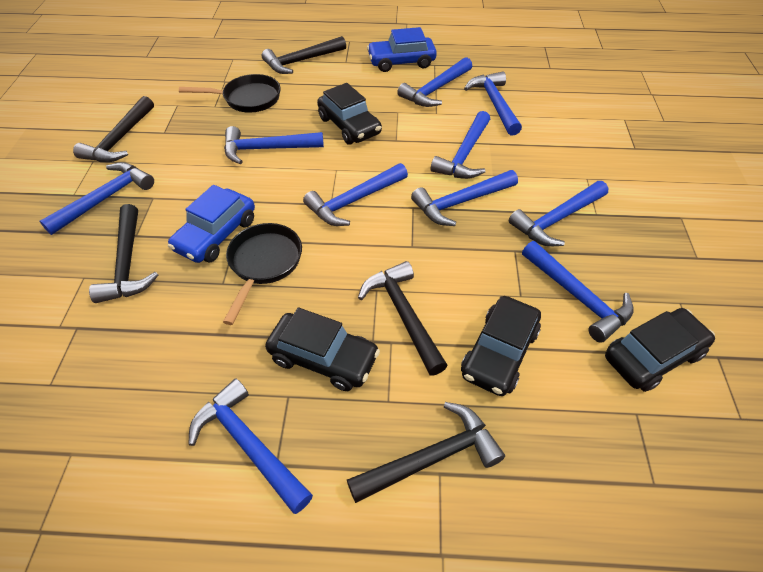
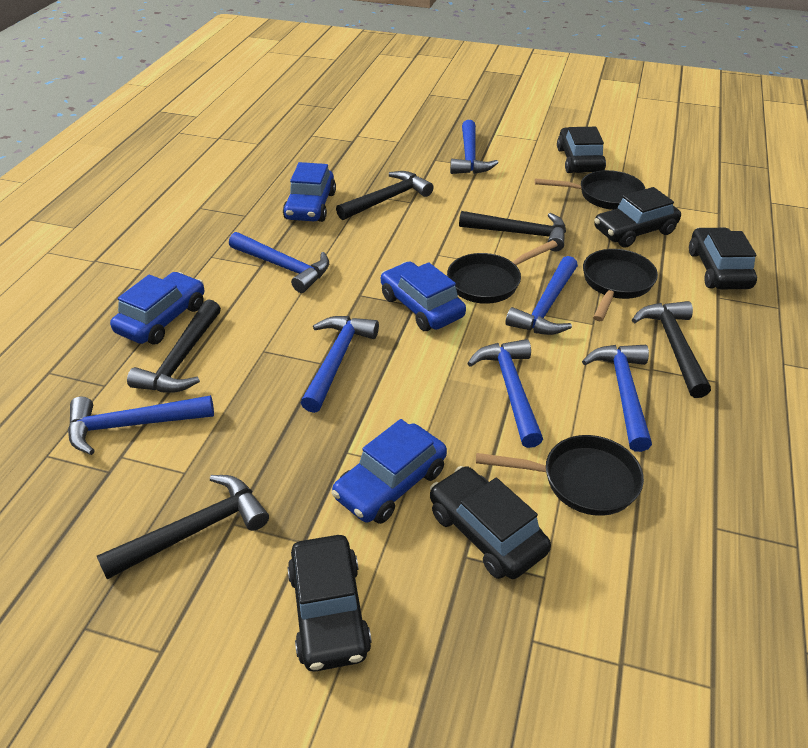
black car: 4 -> 5
black pan: 2 -> 4
blue car: 2 -> 4
blue hammer: 10 -> 7

